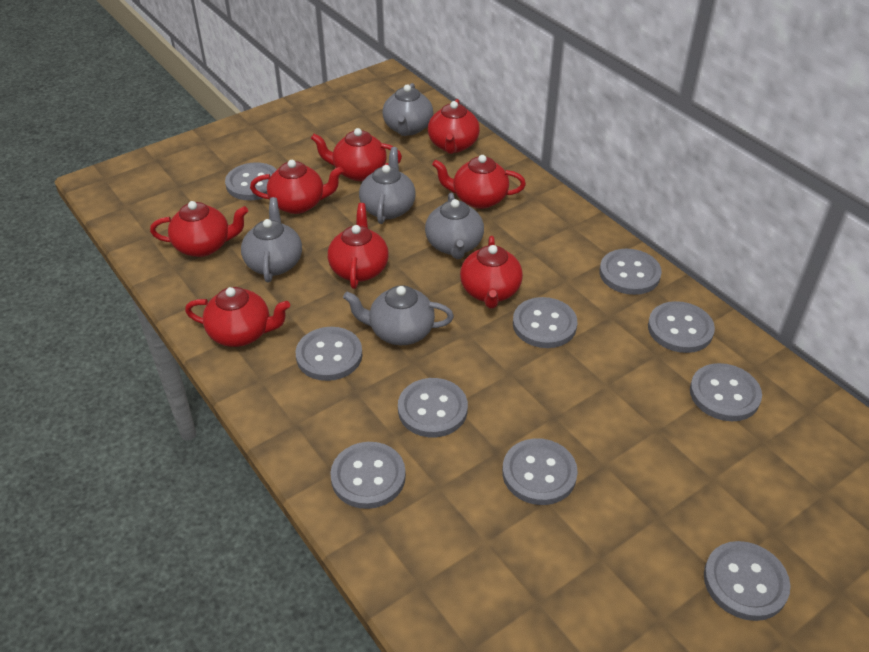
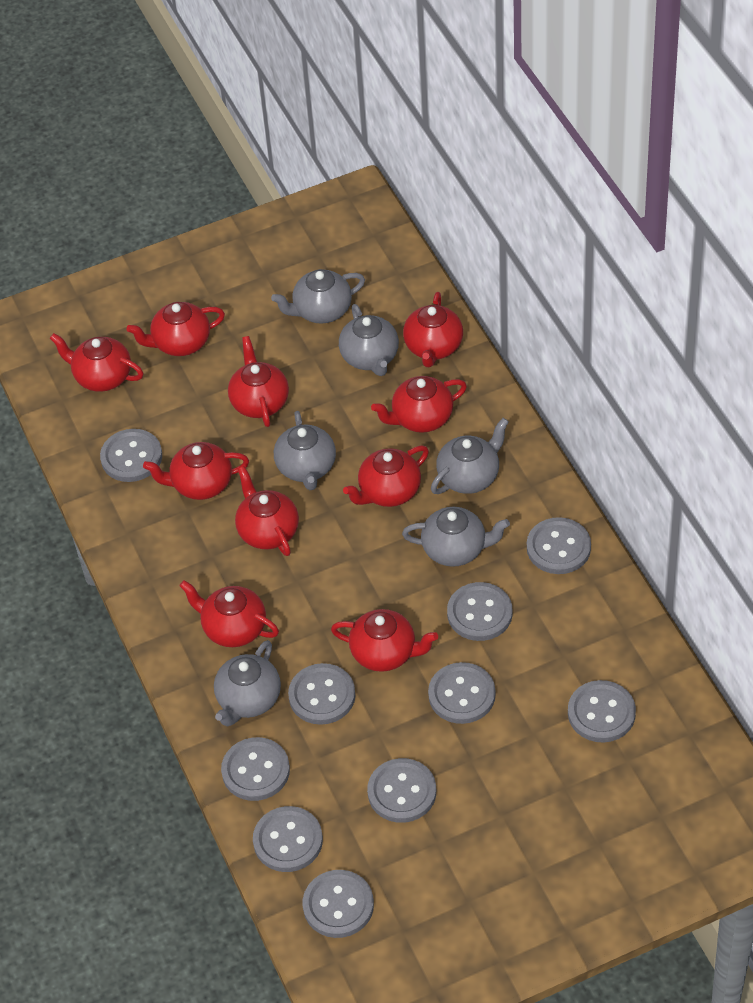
grey teapot: 5 -> 6
red teapot: 8 -> 10

